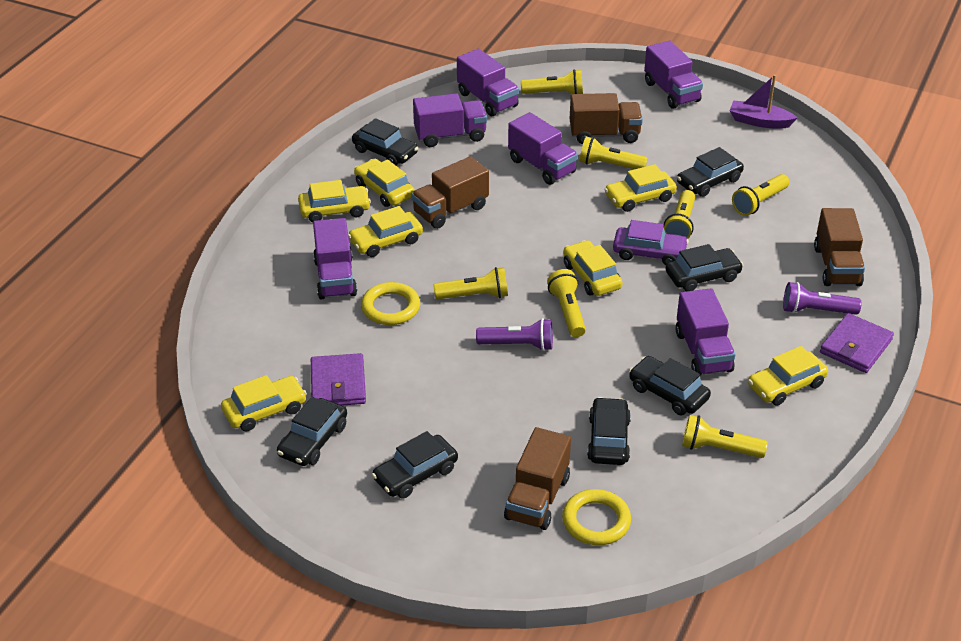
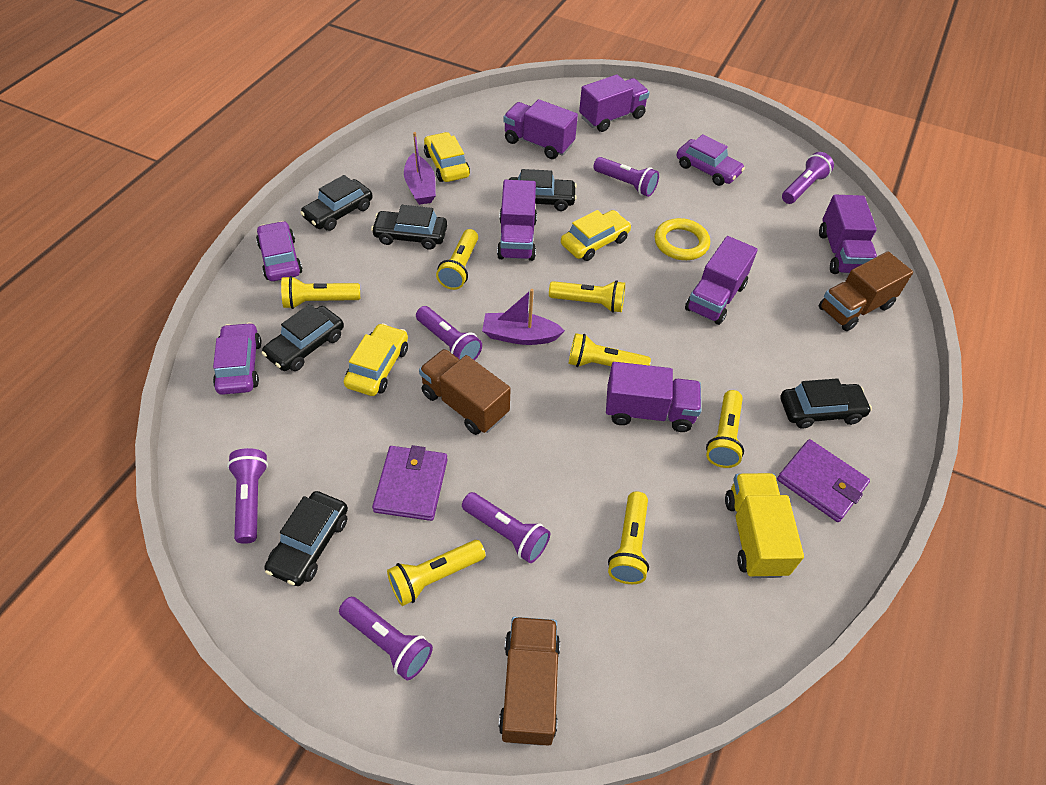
black car: 7 -> 6
brown truck: 4 -> 3
purple boat: 1 -> 2
purple car: 1 -> 3
purple flashlight: 2 -> 6
yellow car: 7 -> 3
yellow ring: 2 -> 1
yellow truck: 0 -> 1

